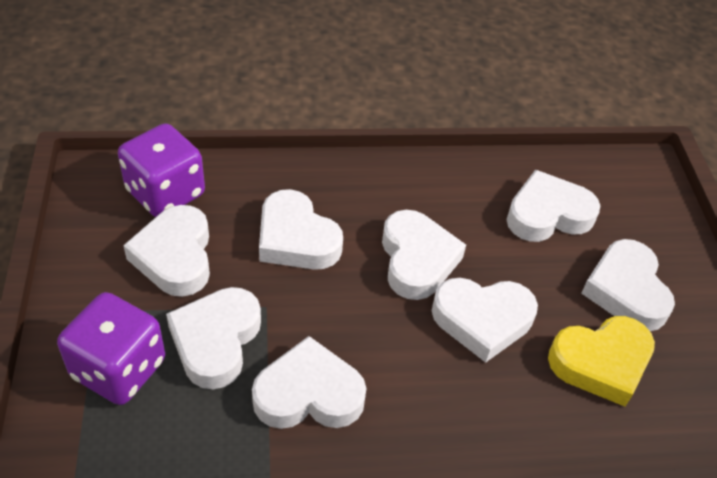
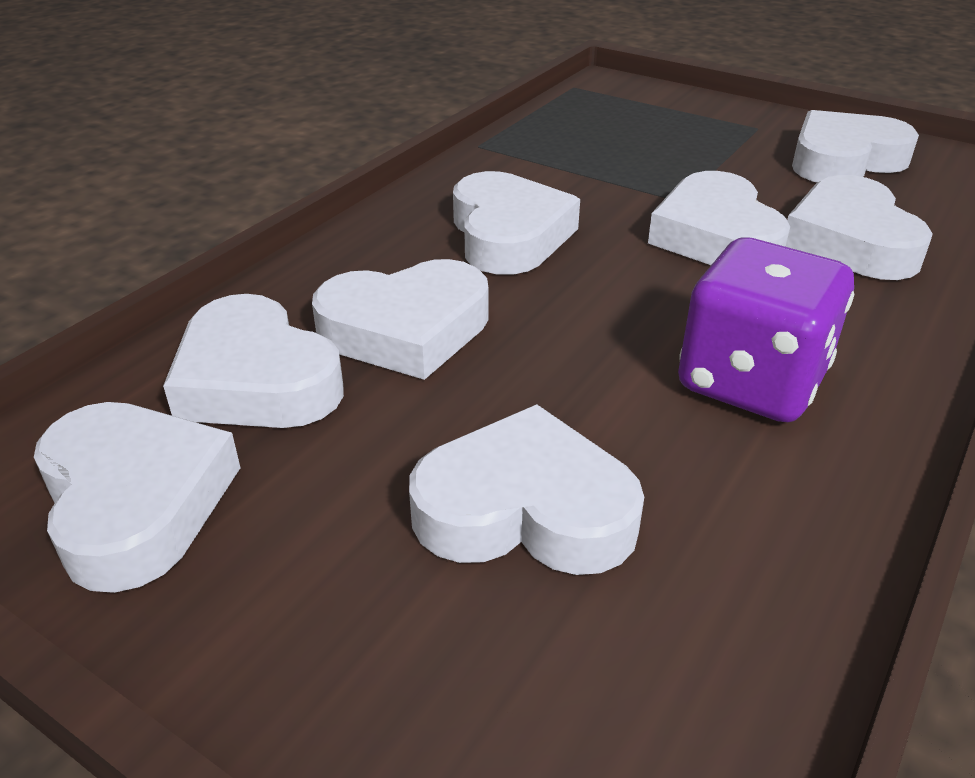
purple dice: 2 -> 1
yellow heart: 1 -> 0

